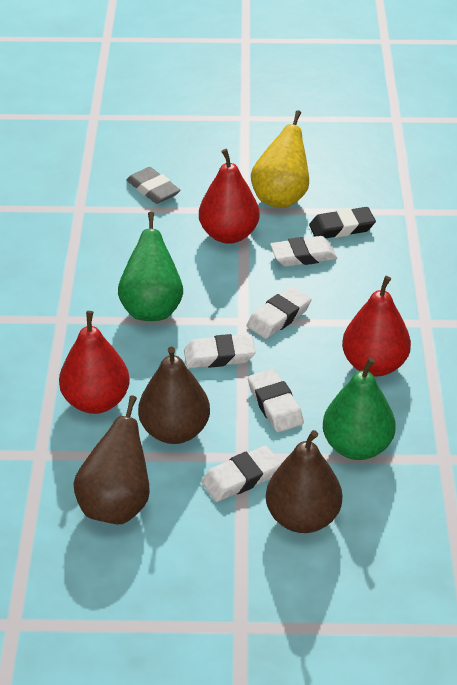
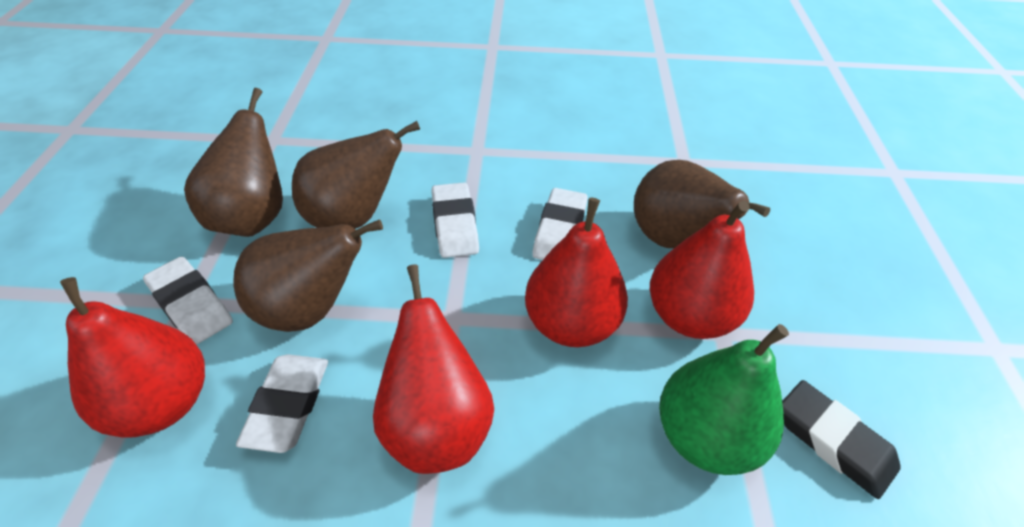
brown pear: 3 -> 4
green pear: 2 -> 1
grey eraser: 1 -> 0
red pear: 3 -> 4
white eraser: 5 -> 4
yellow pear: 1 -> 0

